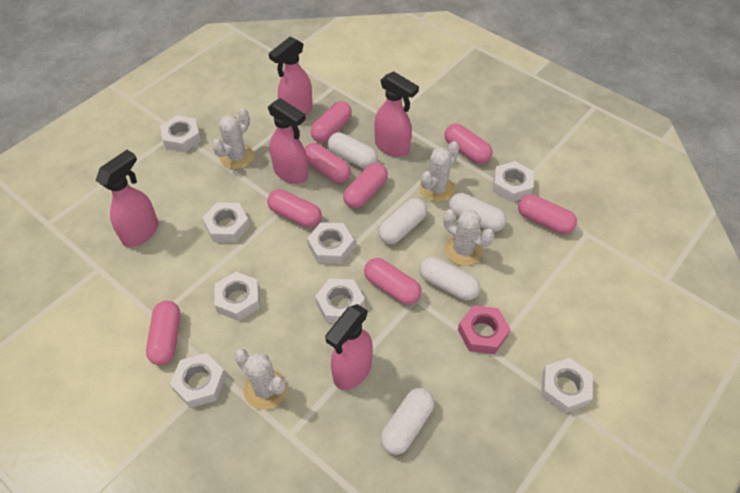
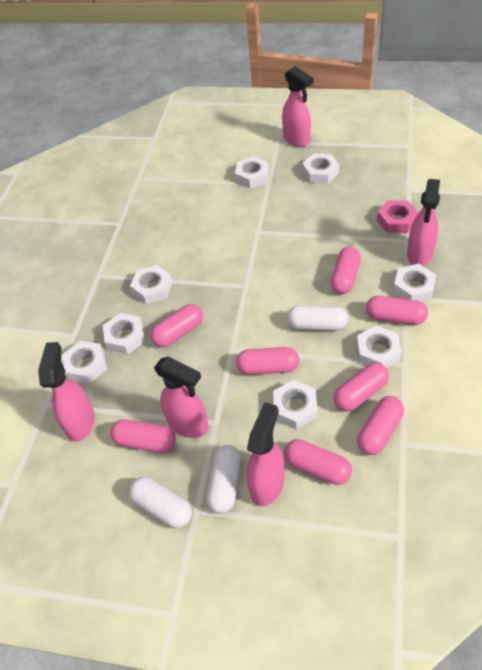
white cactus: 4 -> 0
white capsule: 5 -> 3

